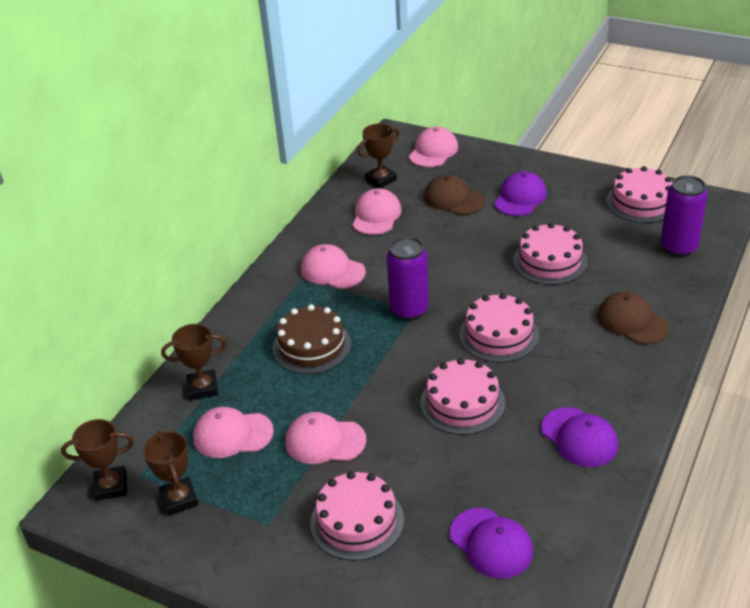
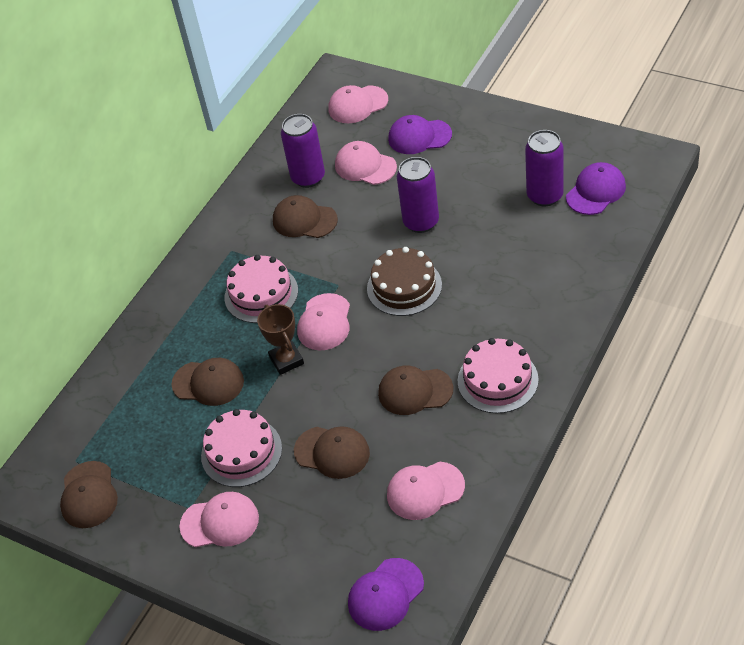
brown cap: 2 -> 5
brown trophy: 4 -> 1
pink cake: 5 -> 3
purple can: 2 -> 3

